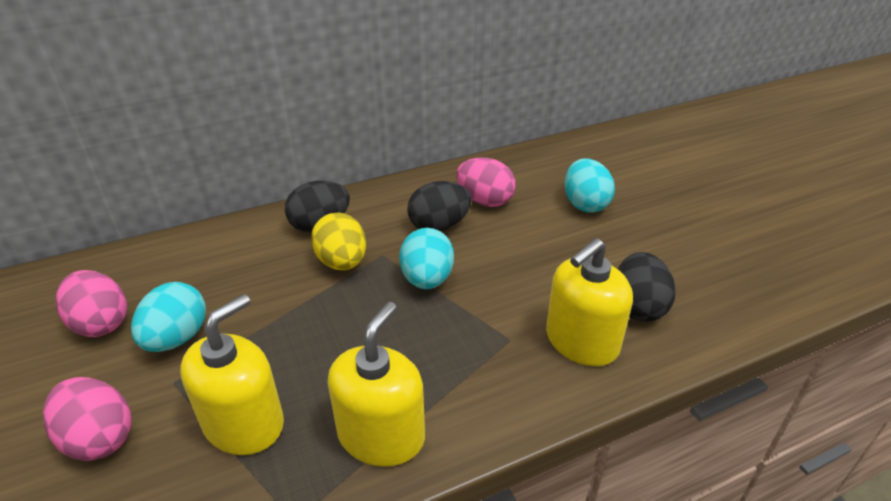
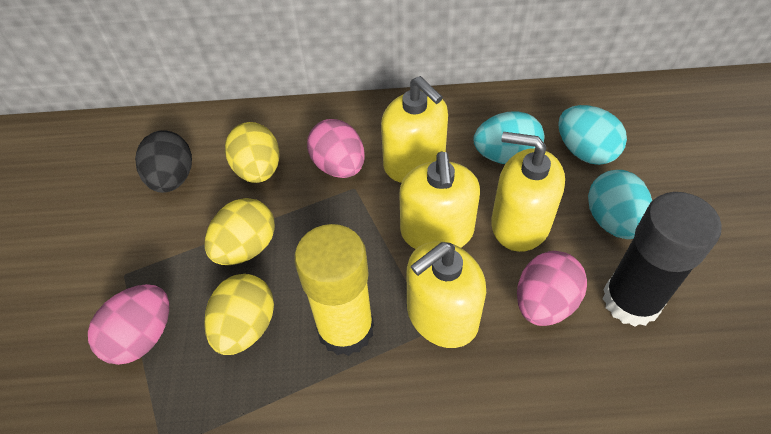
black egg: 3 -> 1
black glue stick: 0 -> 1
yellow egg: 1 -> 3
yellow glue stick: 0 -> 1
yellow soap dispenser: 3 -> 4

